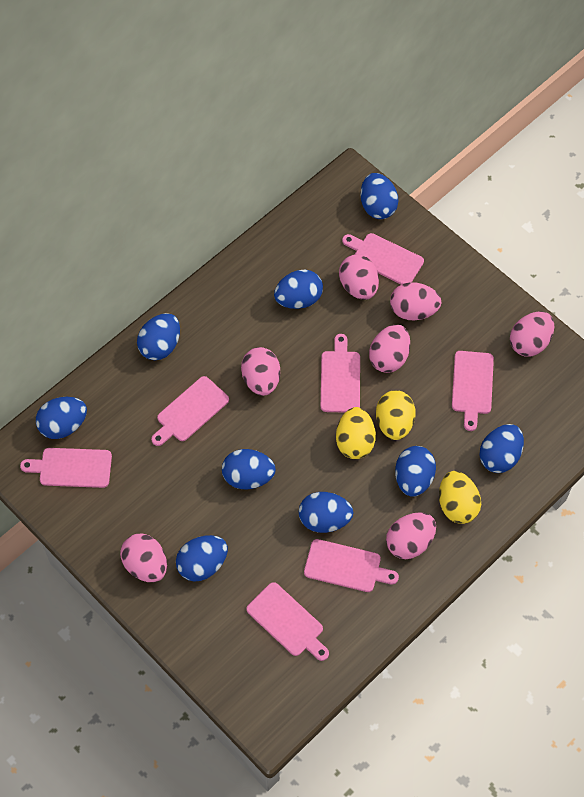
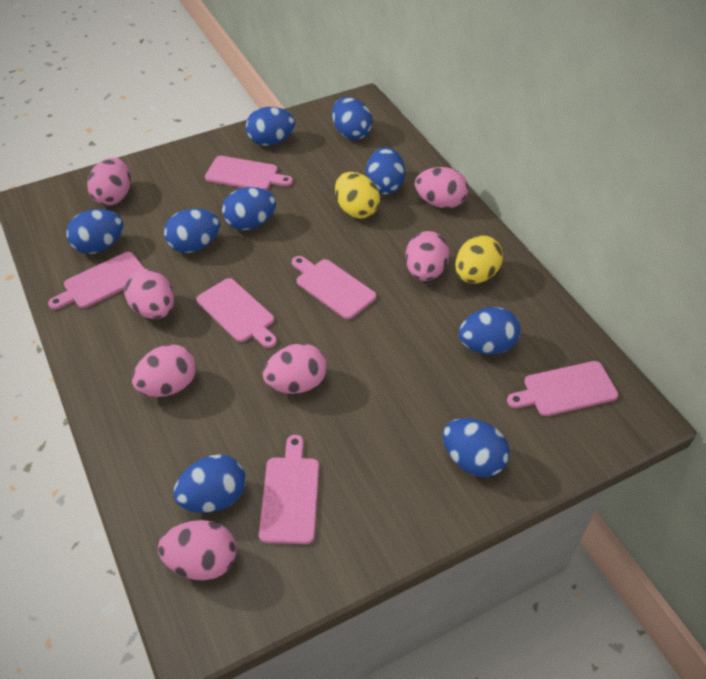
pink cutting board: 7 -> 6
yellow egg: 3 -> 2

